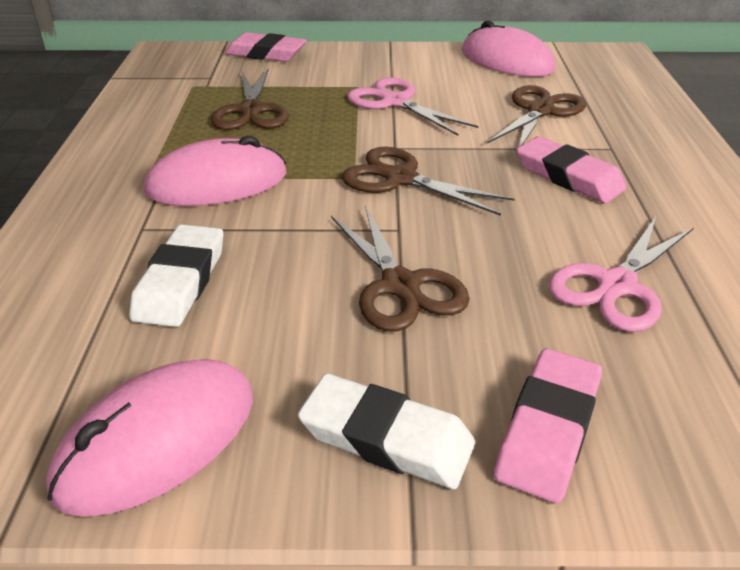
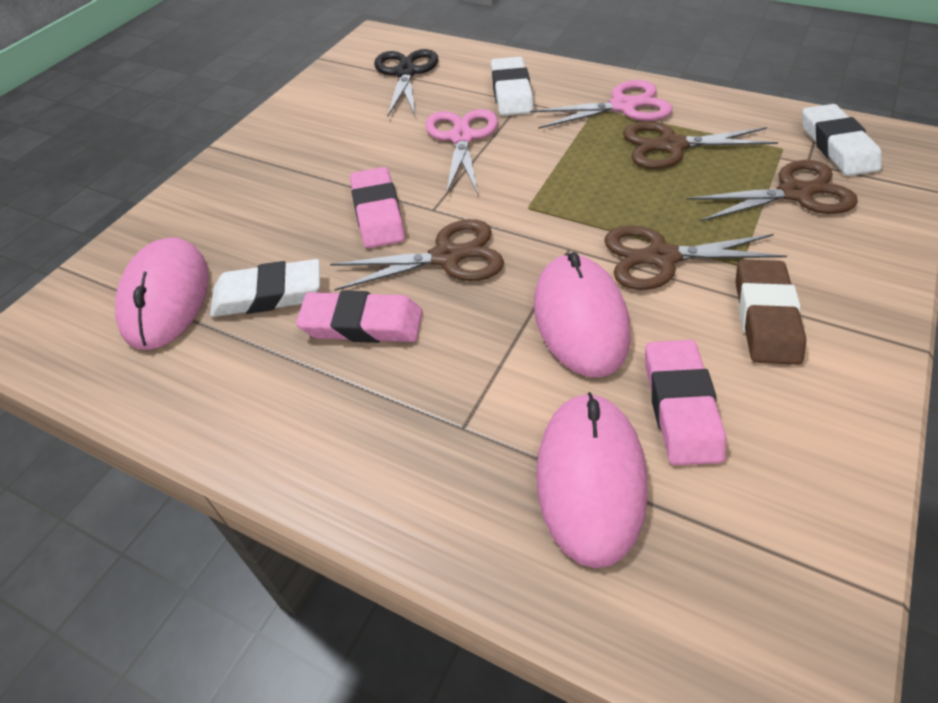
black scissors: 0 -> 1
brown eraser: 0 -> 1
white eraser: 2 -> 3

